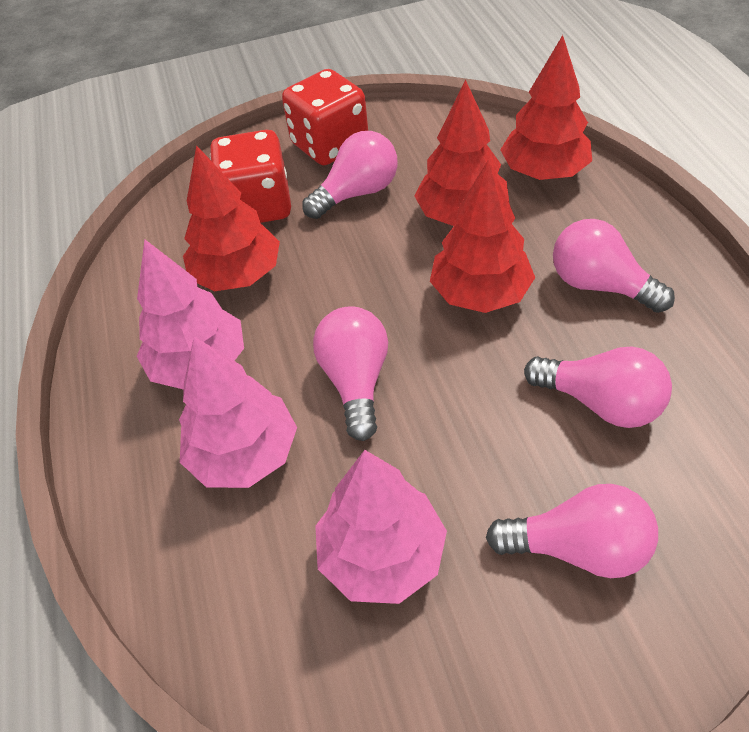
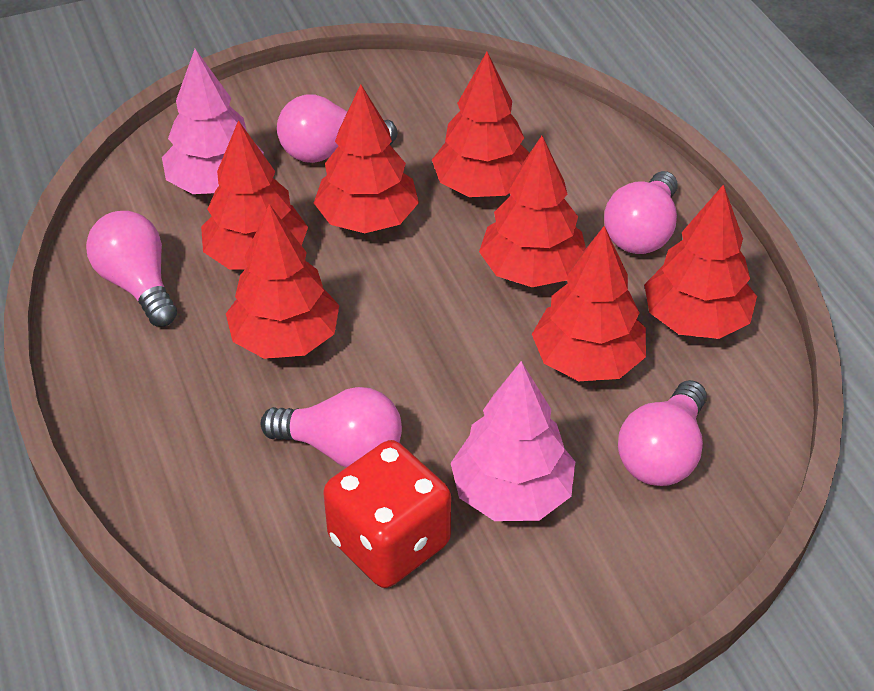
pink tree: 3 -> 2
red dice: 2 -> 1
red tree: 4 -> 7

